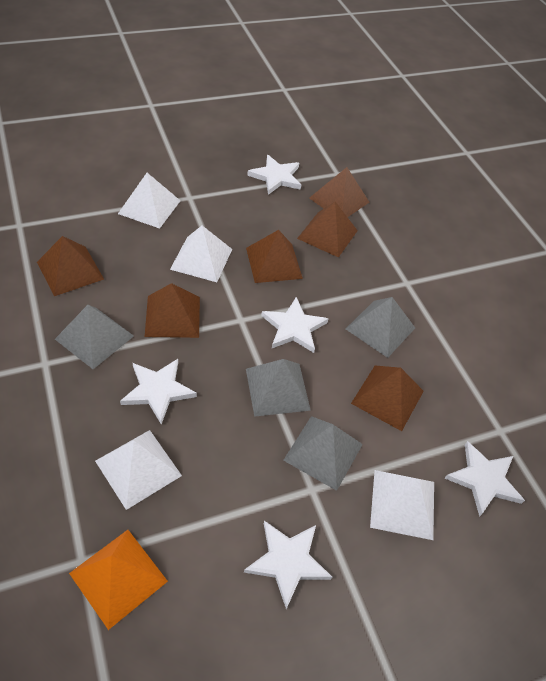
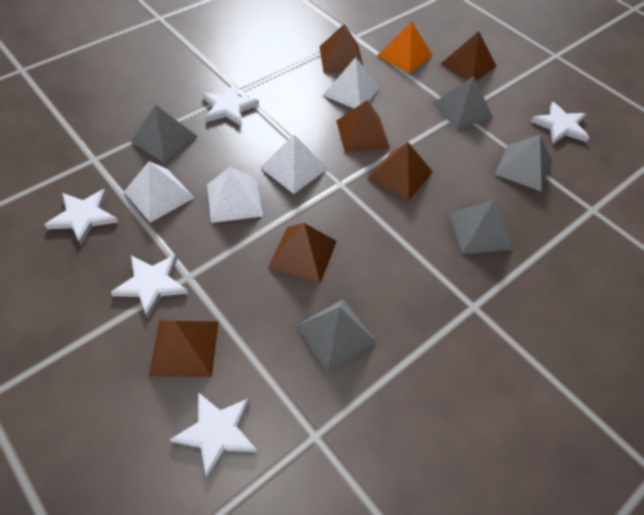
grey pyramid: 4 -> 5

